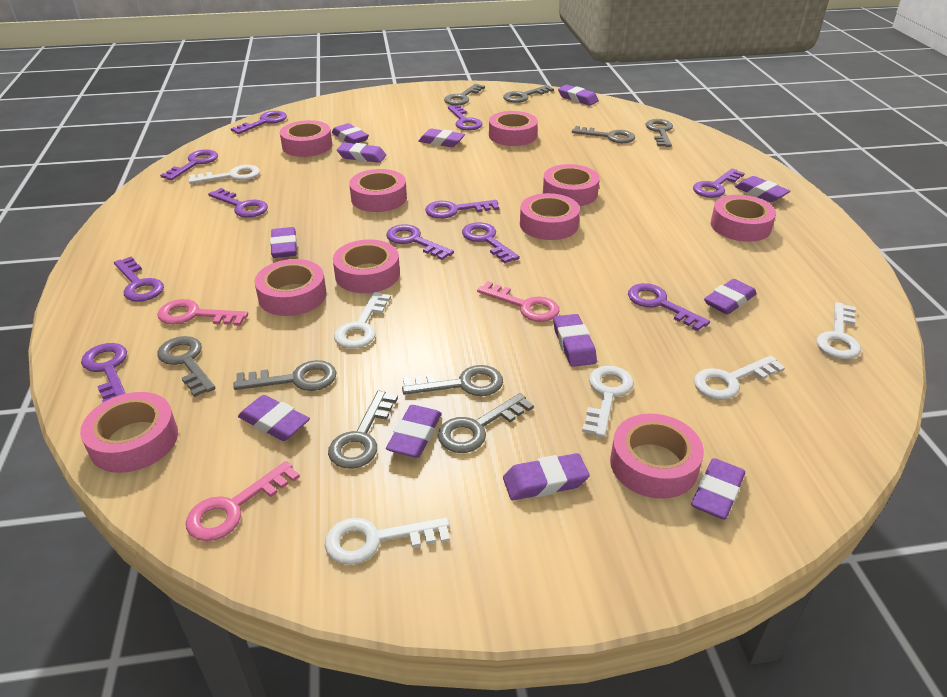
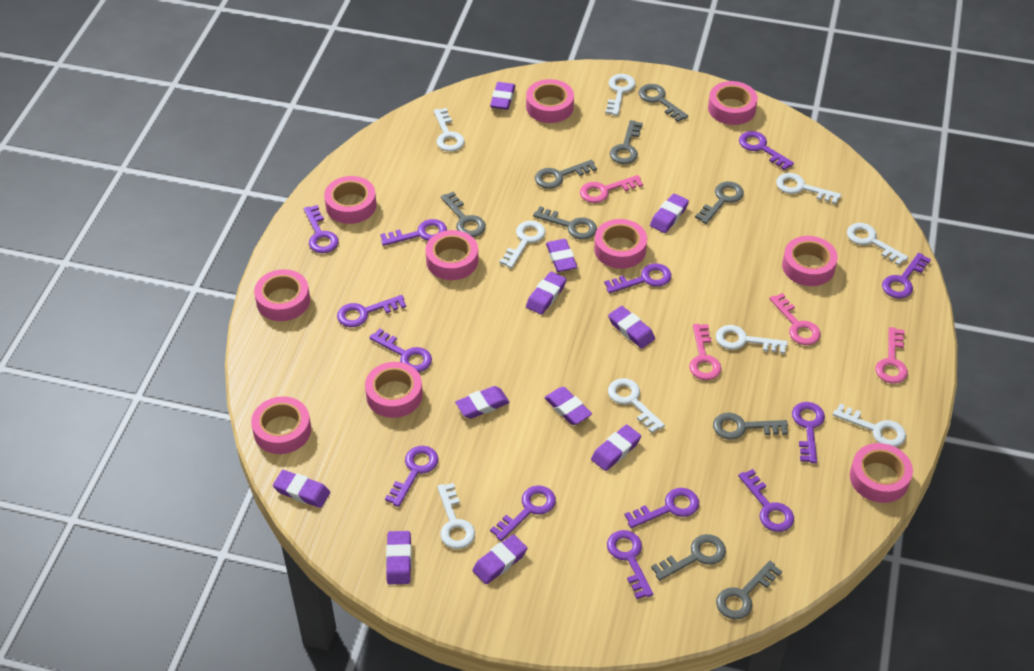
pink key: 3 -> 4
purple eraser: 12 -> 11
purple key: 11 -> 13
white key: 6 -> 9

